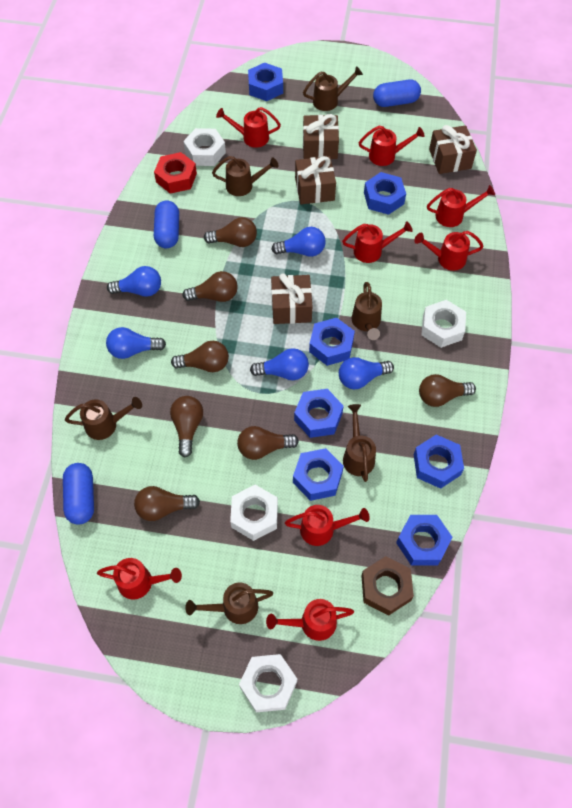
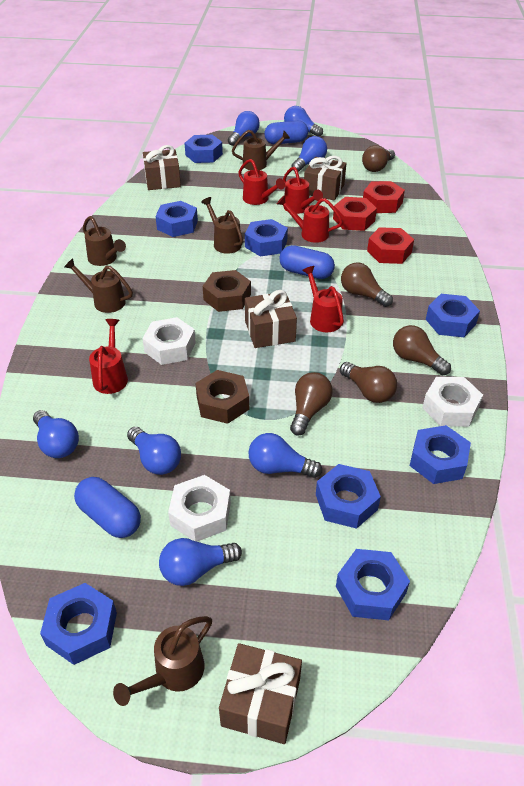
blue light bulb: 5 -> 7
blue nut: 7 -> 8
brown light bulb: 7 -> 5
brown nut: 1 -> 2
brown watering can: 6 -> 5
red nut: 1 -> 3
red watering can: 8 -> 5
white nut: 4 -> 3

